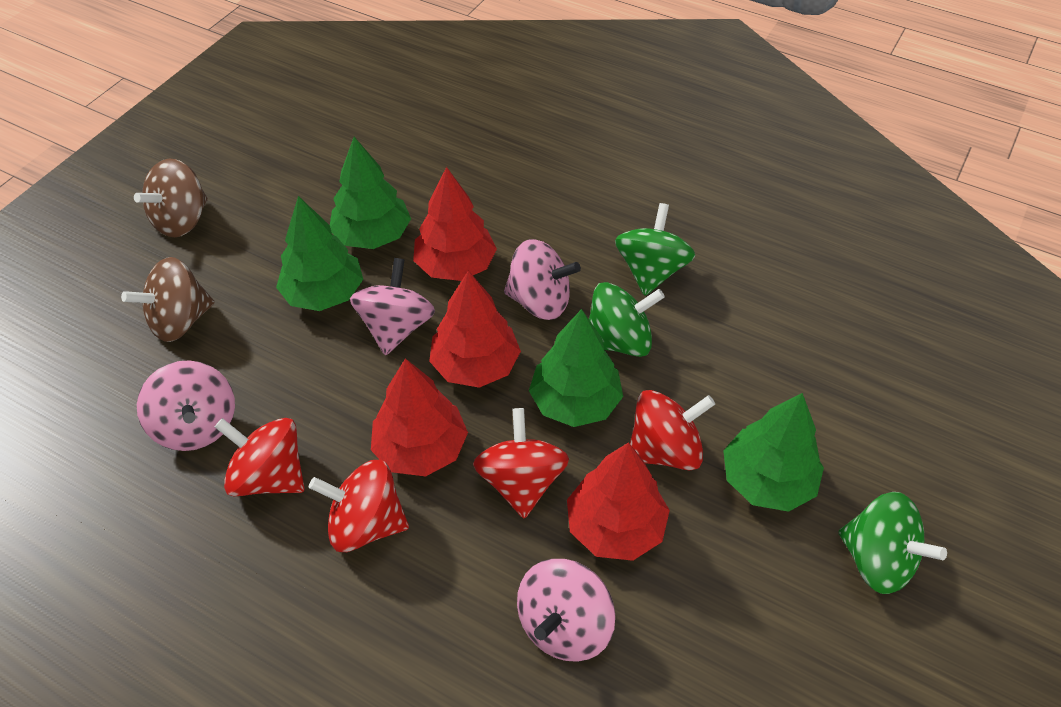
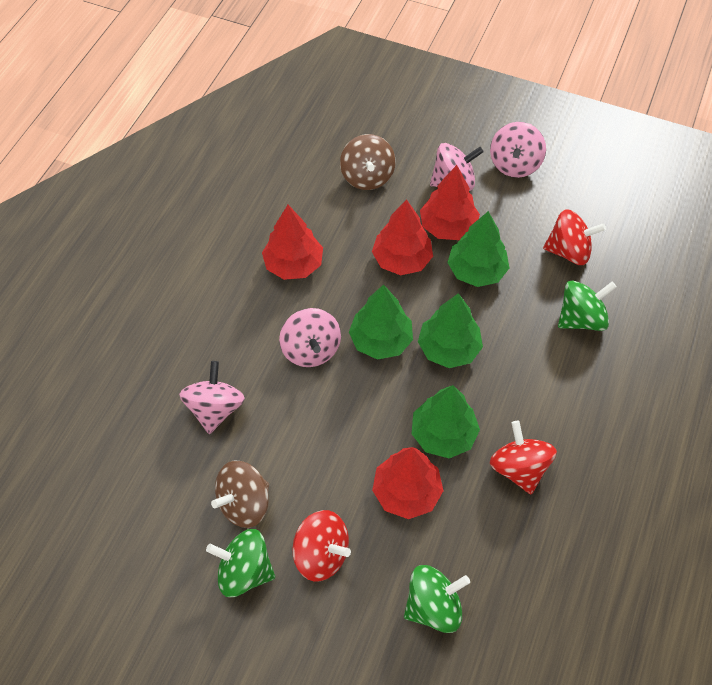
red spinning top: 4 -> 3

